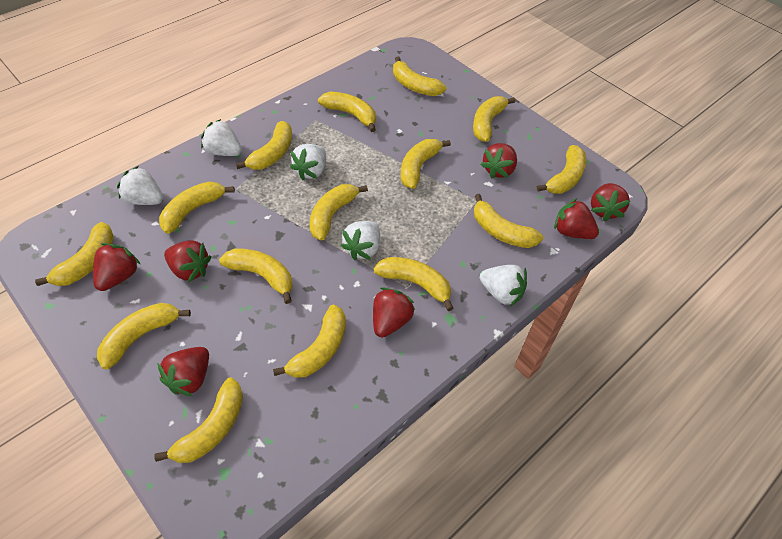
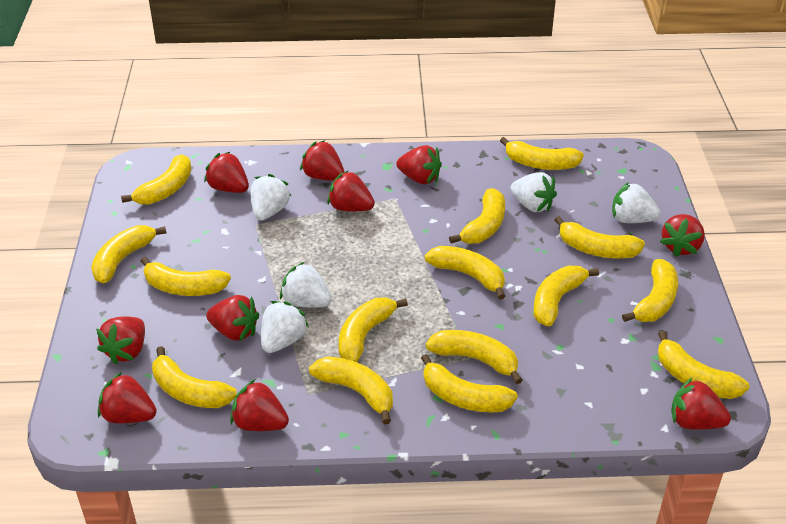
red strawberry: 7 -> 10

